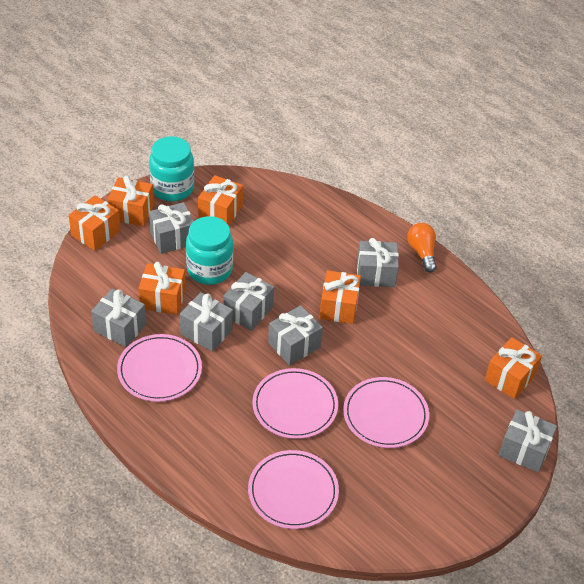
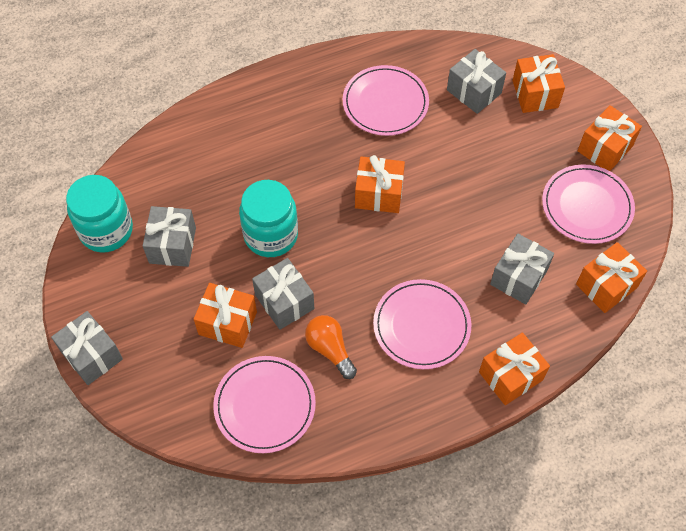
grey gift: 7 -> 5

